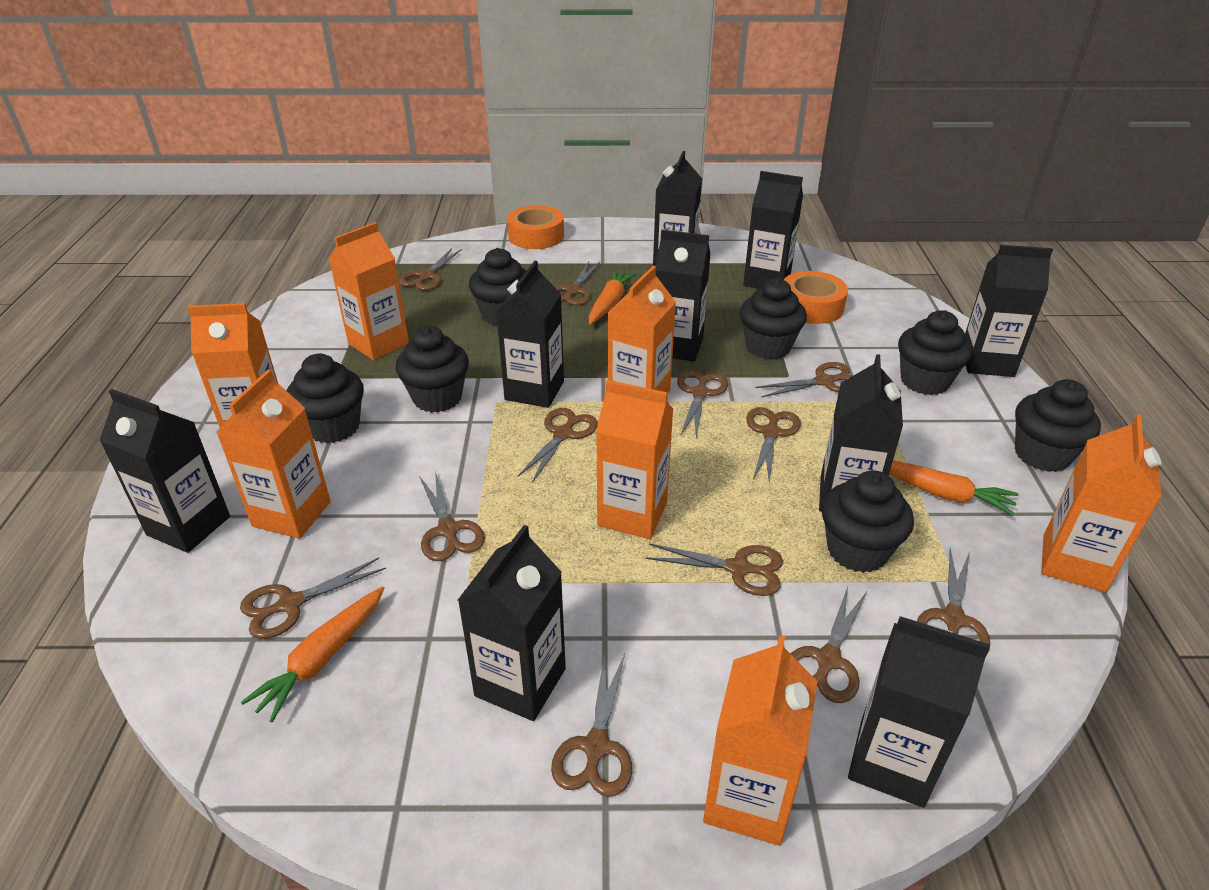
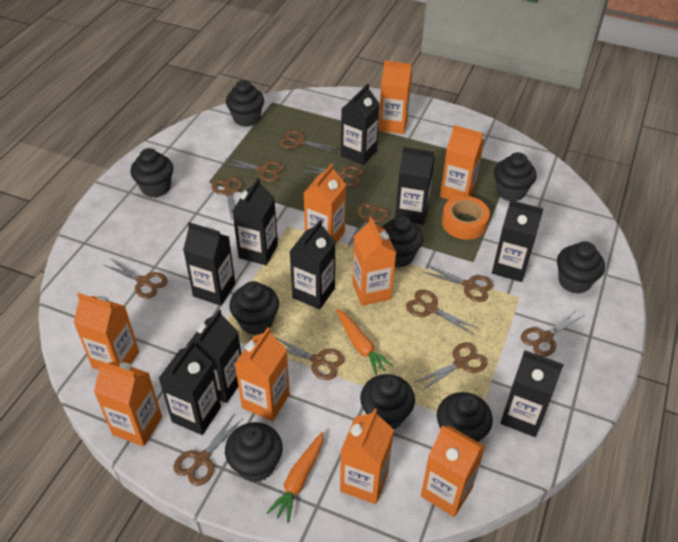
black cupcake: 7 -> 9
orange carrot: 3 -> 2
orange carton: 7 -> 9
orange tape: 2 -> 1

